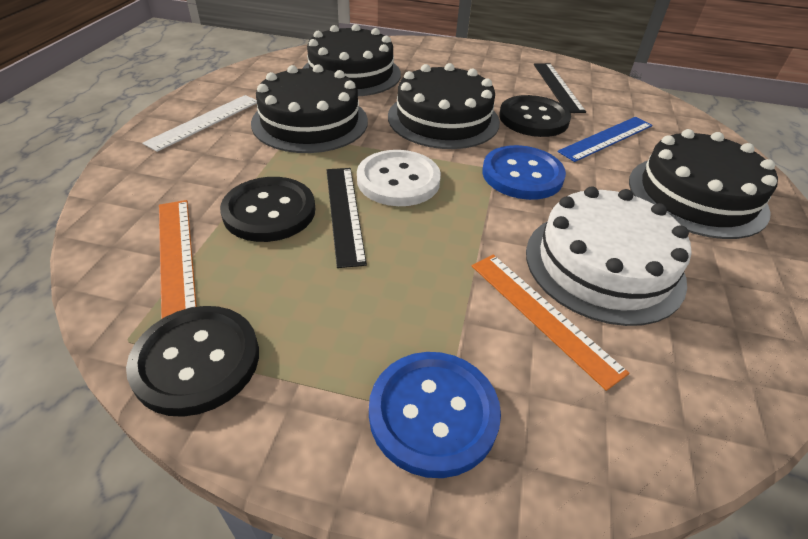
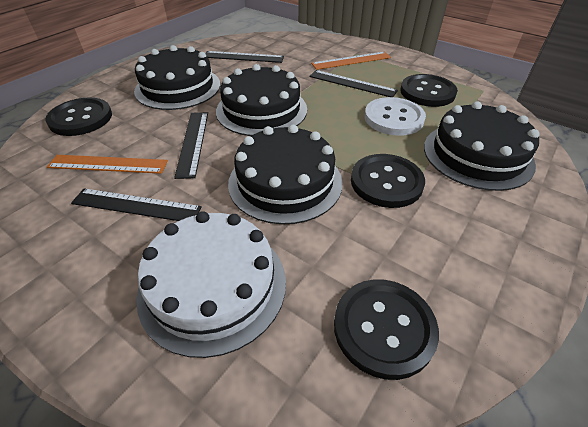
black button: 3 -> 4
black ruler: 2 -> 4
blue button: 2 -> 0
blue ruler: 1 -> 0
white ruler: 1 -> 0

